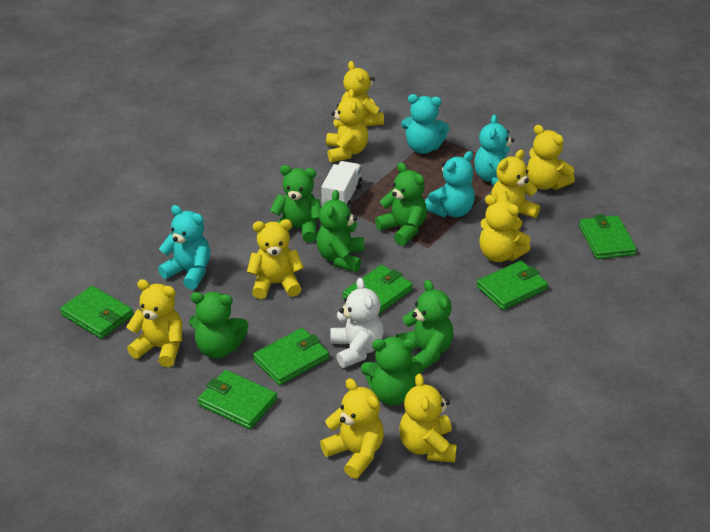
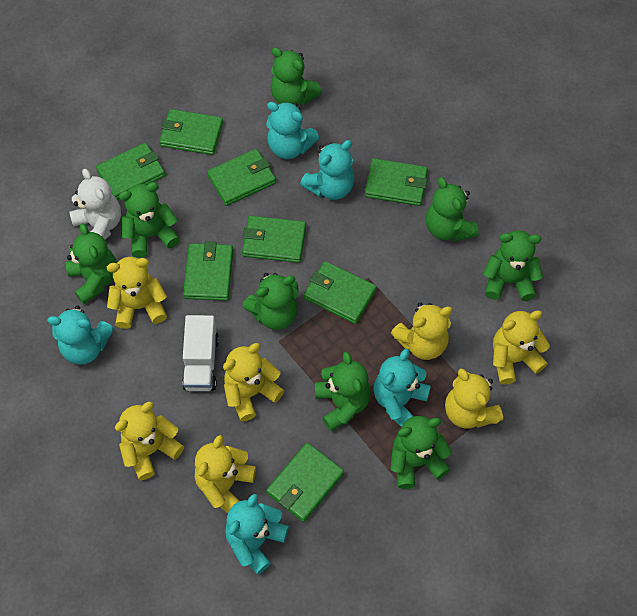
green teddy bear: 6 -> 8
green wallet: 6 -> 8
turquoise teddy bear: 4 -> 5
yellow teddy bear: 9 -> 7

